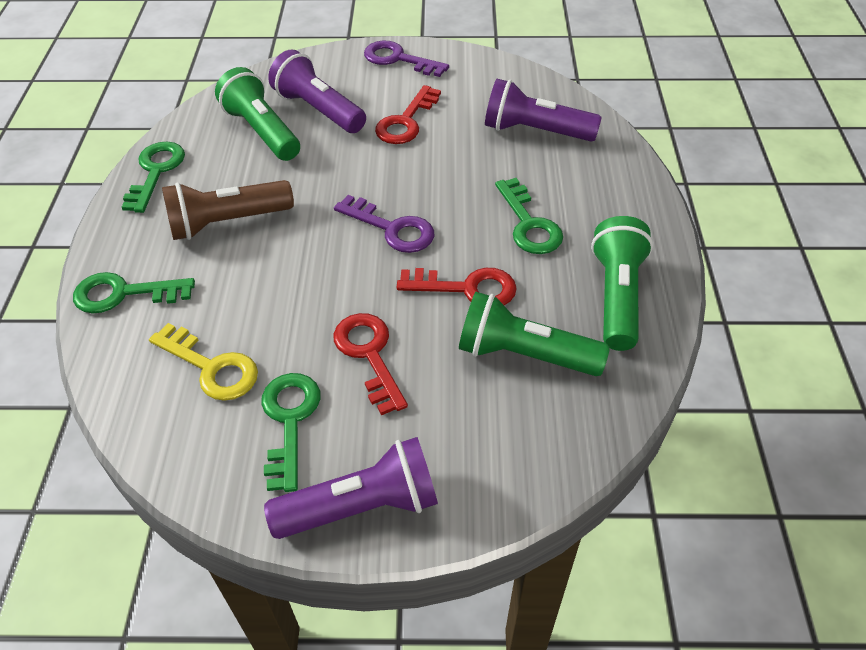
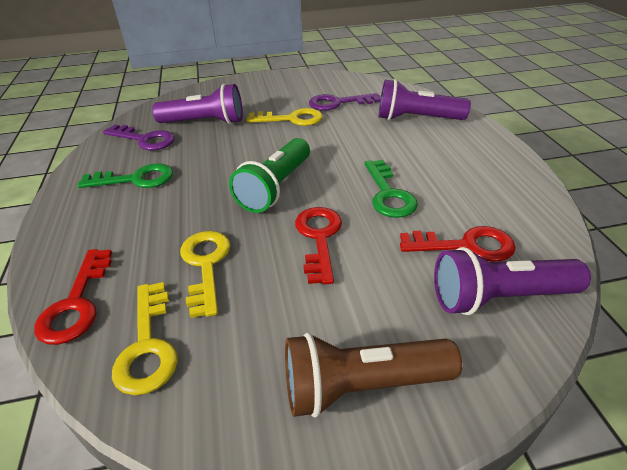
green flashlight: 3 -> 1
green key: 4 -> 2
yellow key: 1 -> 3

